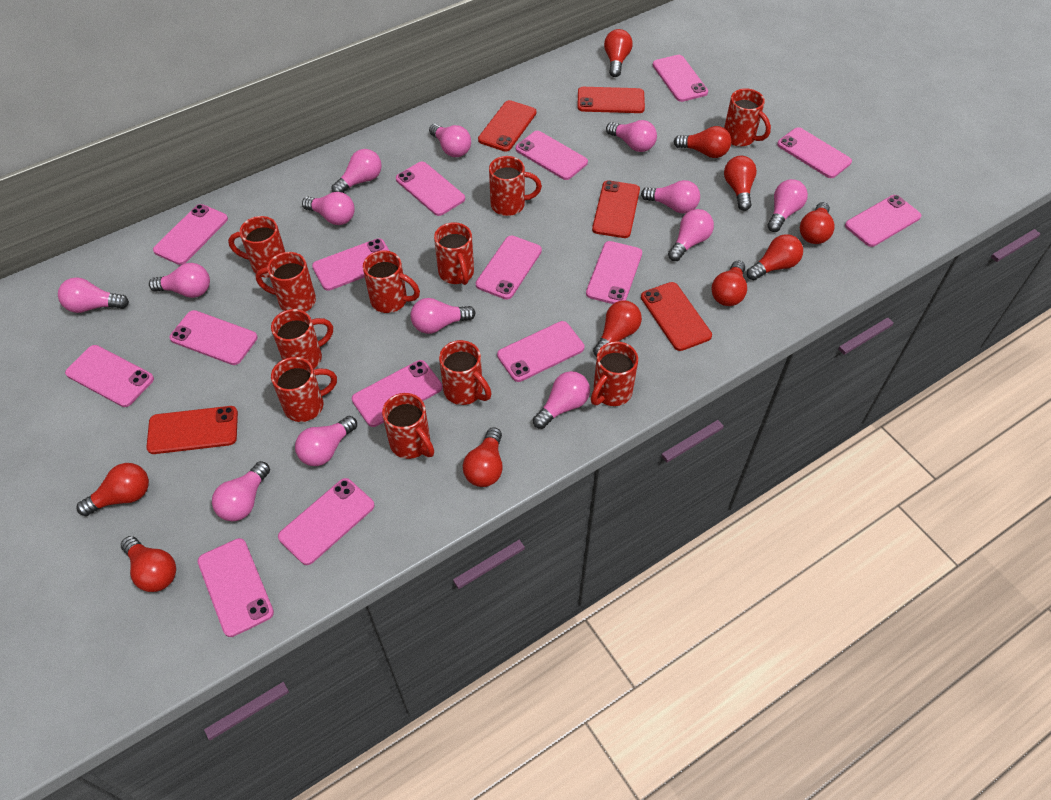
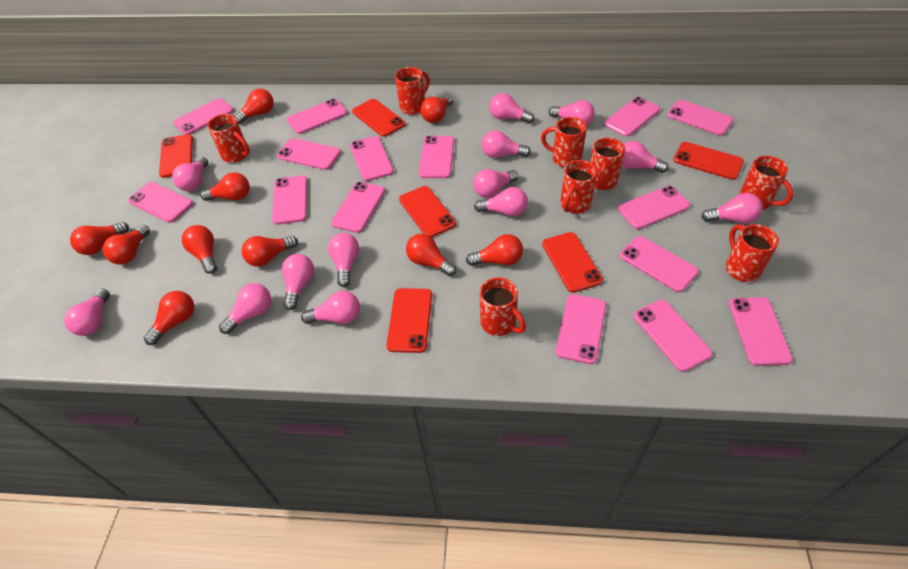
red mug: 11 -> 8
red phone: 5 -> 6

